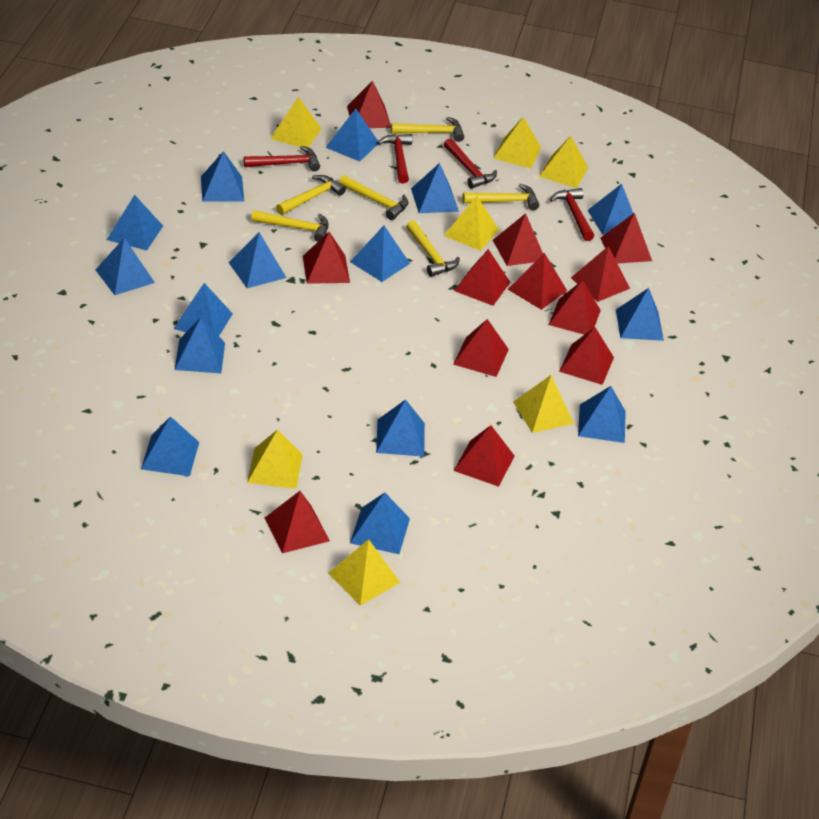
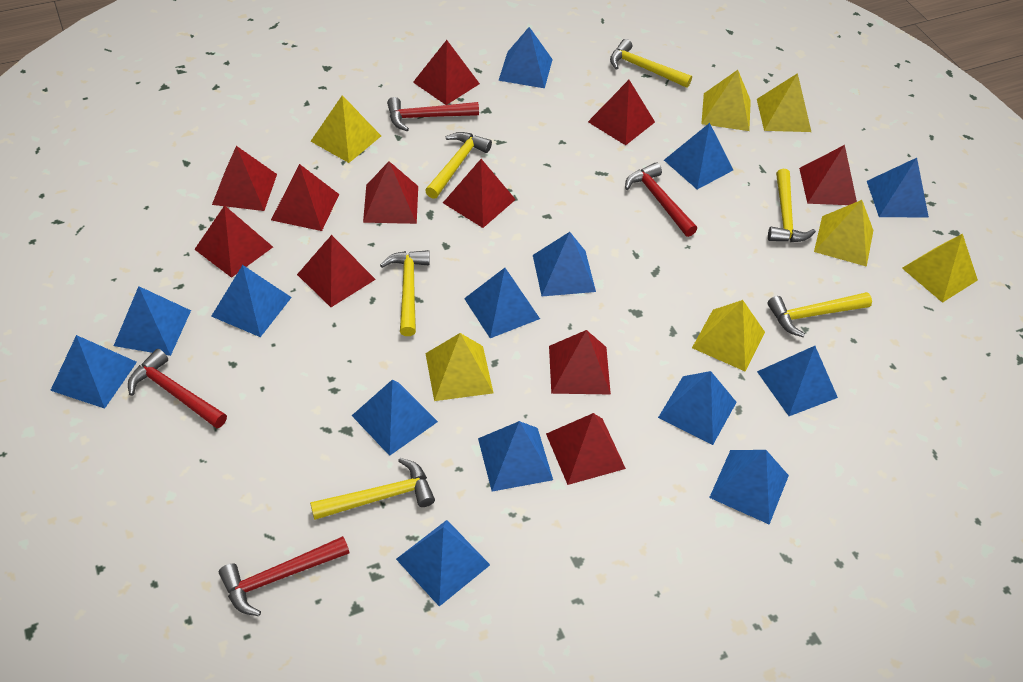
blue pyramid: 15 -> 14
red pyramid: 12 -> 11

